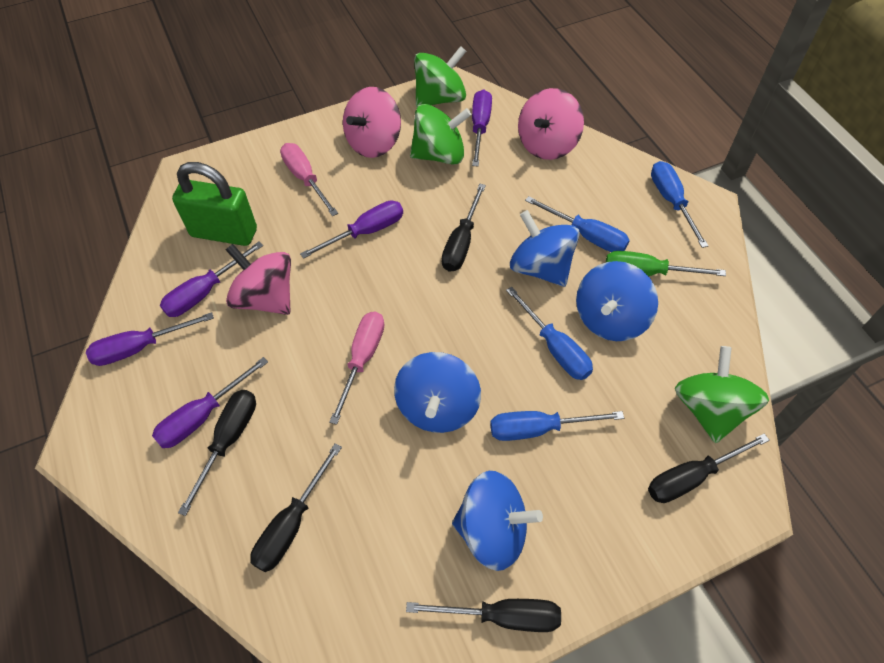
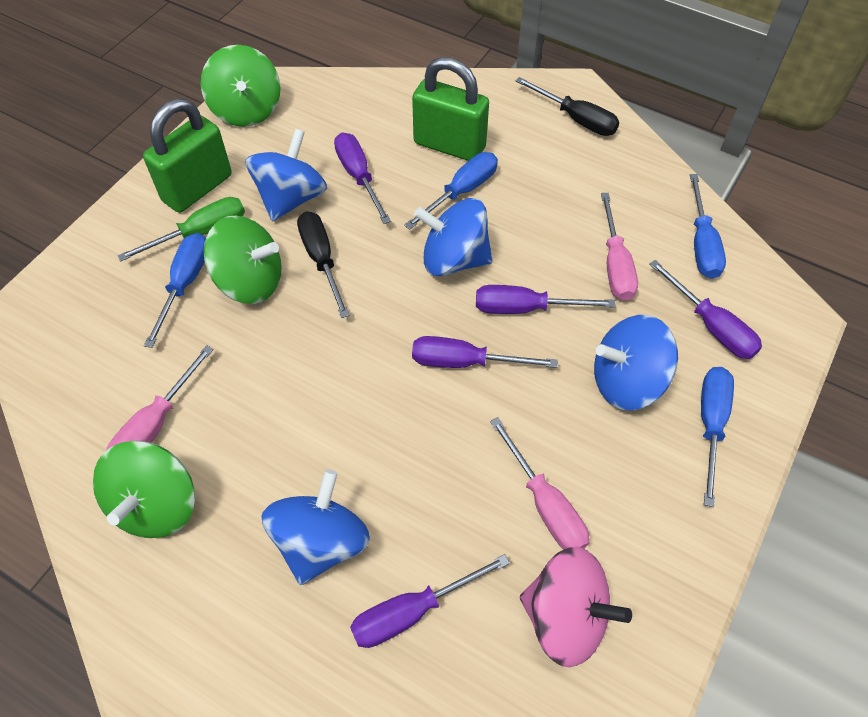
black screwdriver: 5 -> 2
green padlock: 1 -> 2
pink screwdriver: 2 -> 3
pink spinning top: 3 -> 1

